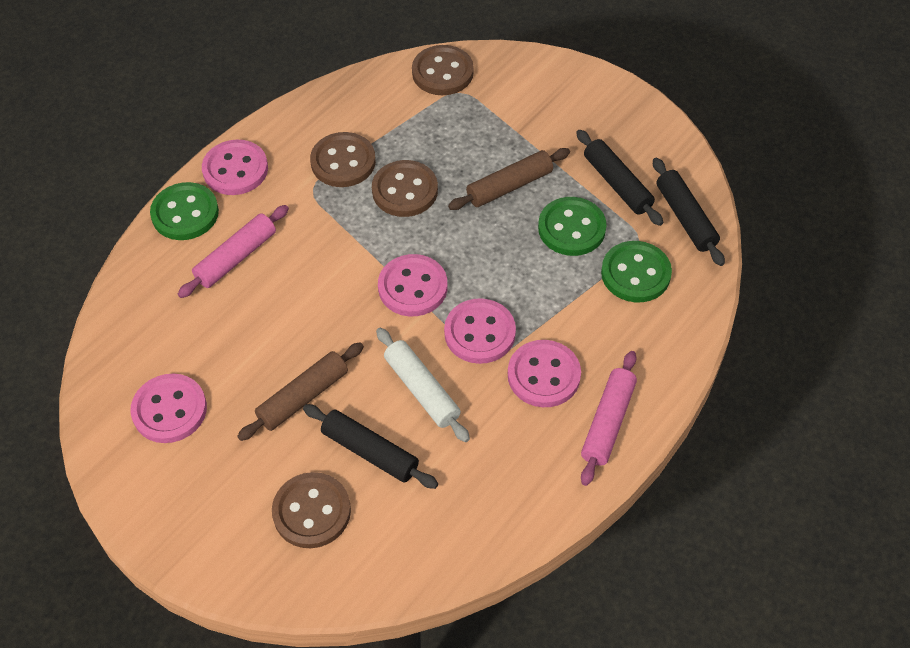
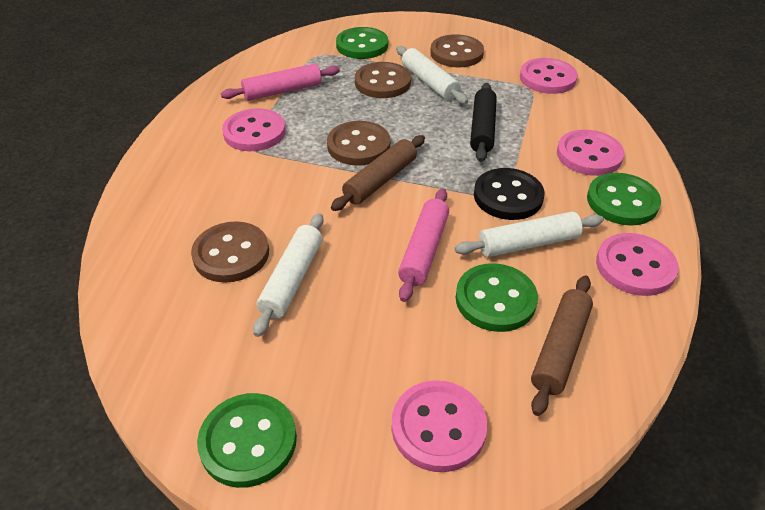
black button: 0 -> 1
black rolling pin: 3 -> 1
green button: 3 -> 4
white rolling pin: 1 -> 3

